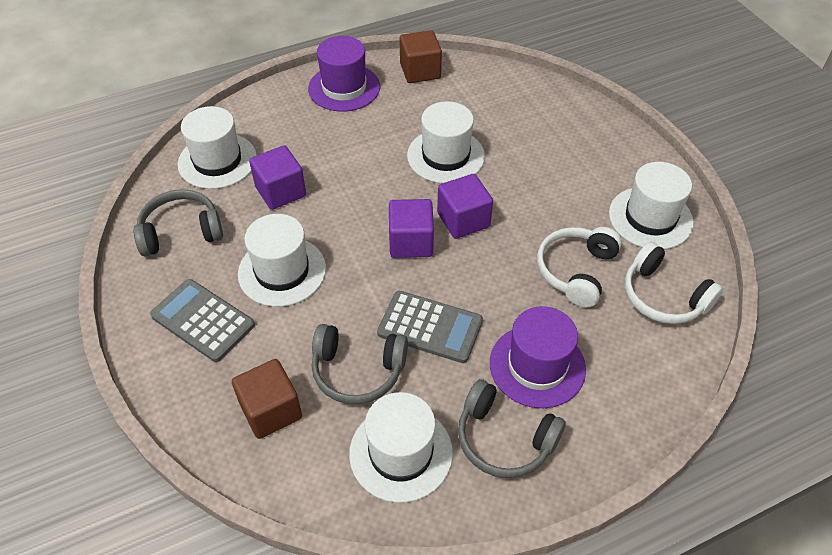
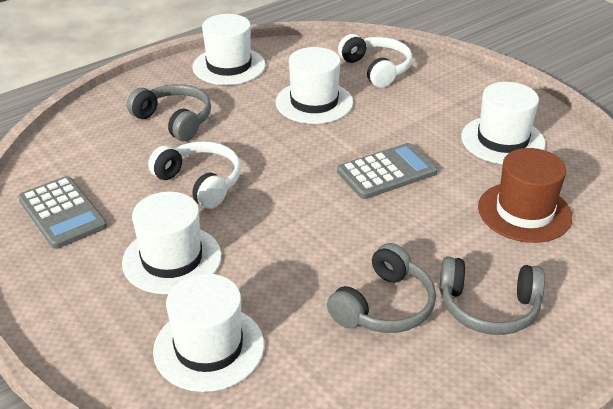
brown cube: 2 -> 0
brown hat: 0 -> 1
purple cube: 3 -> 0
purple hat: 2 -> 0

